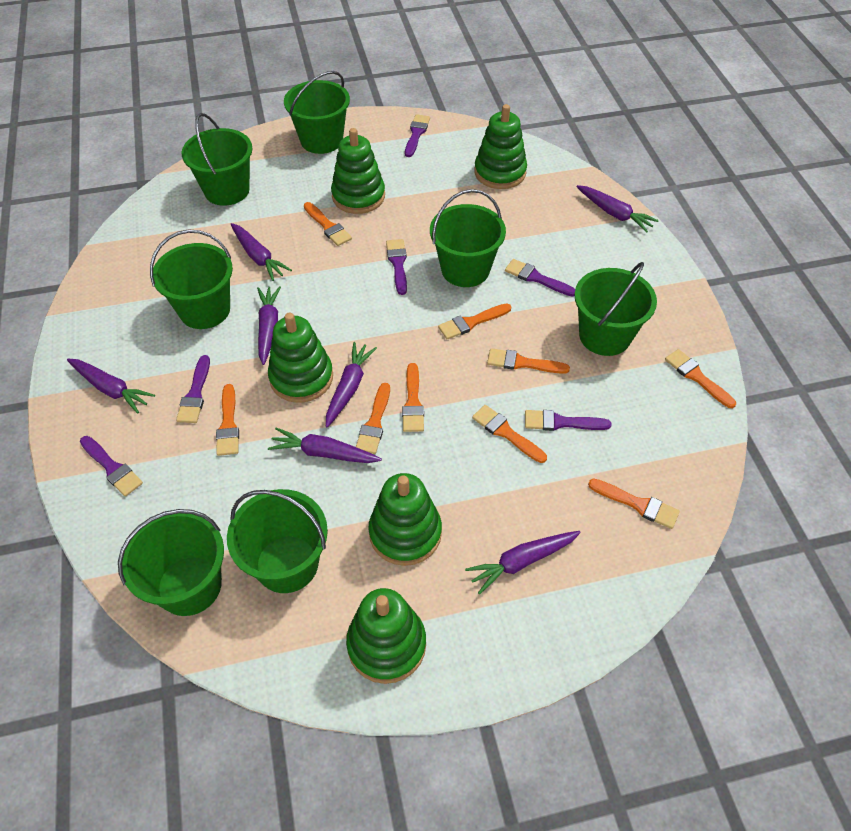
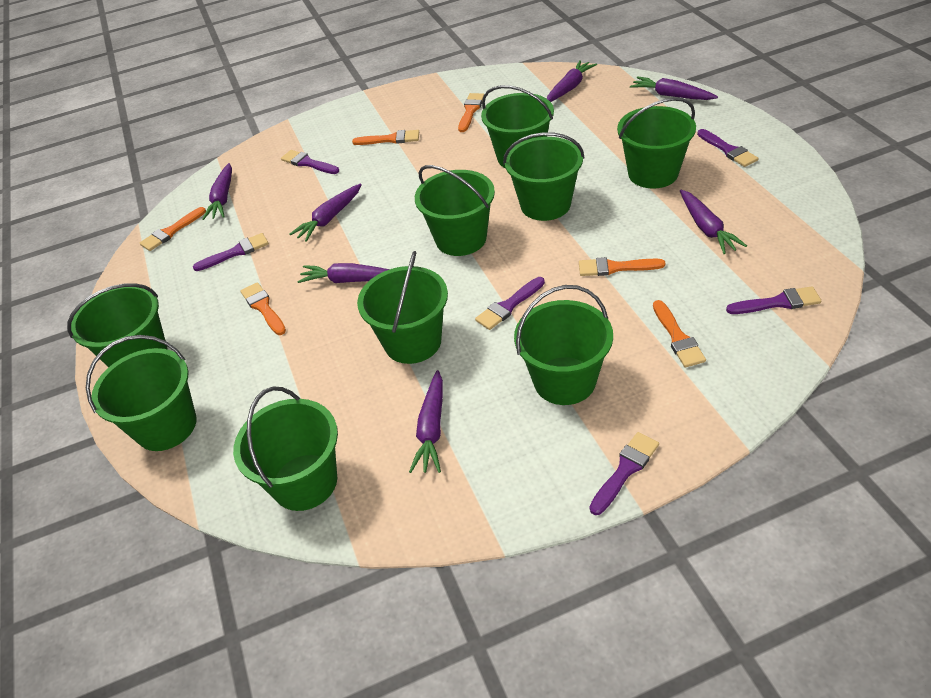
green bucket: 7 -> 9
green stacking toy: 5 -> 0
orange brush: 9 -> 6

